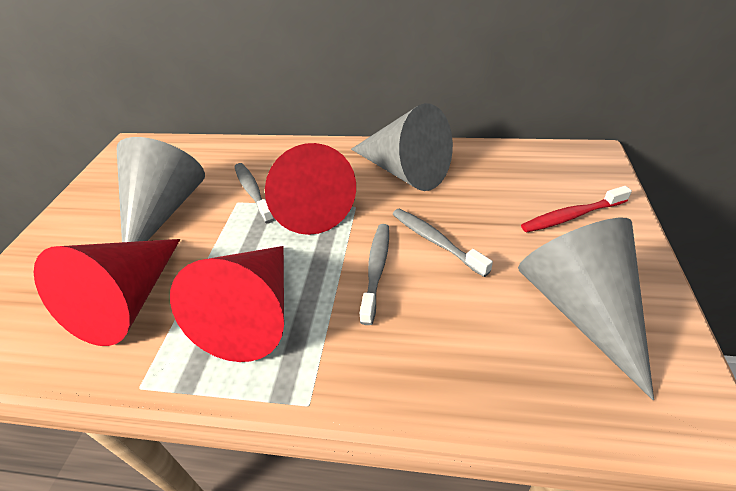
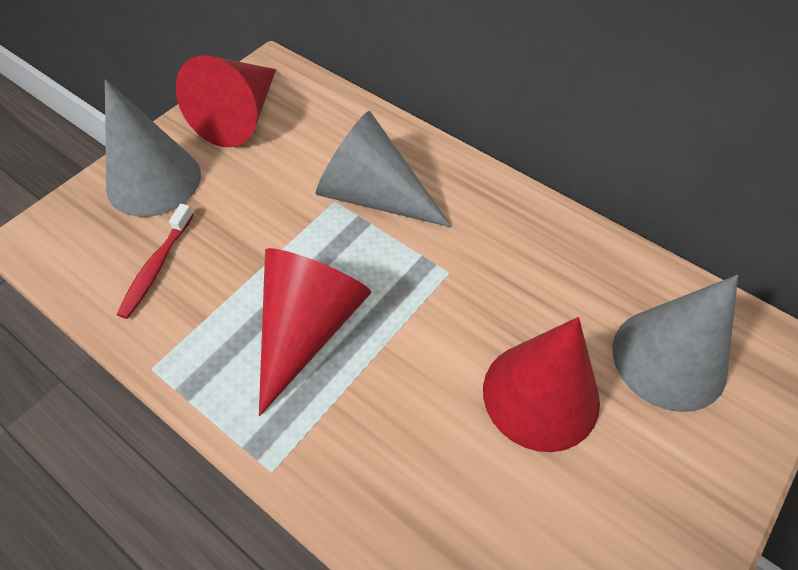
grey toothbrush: 3 -> 0

